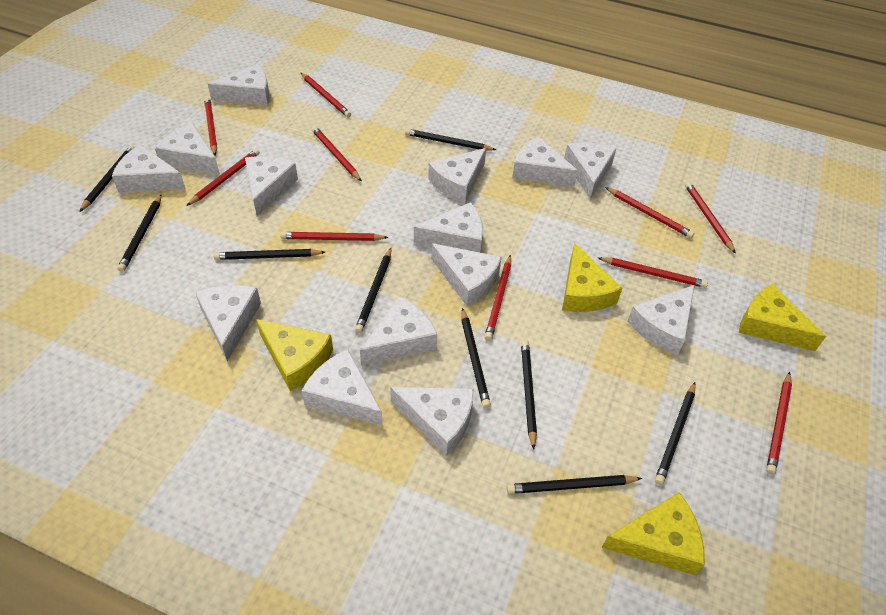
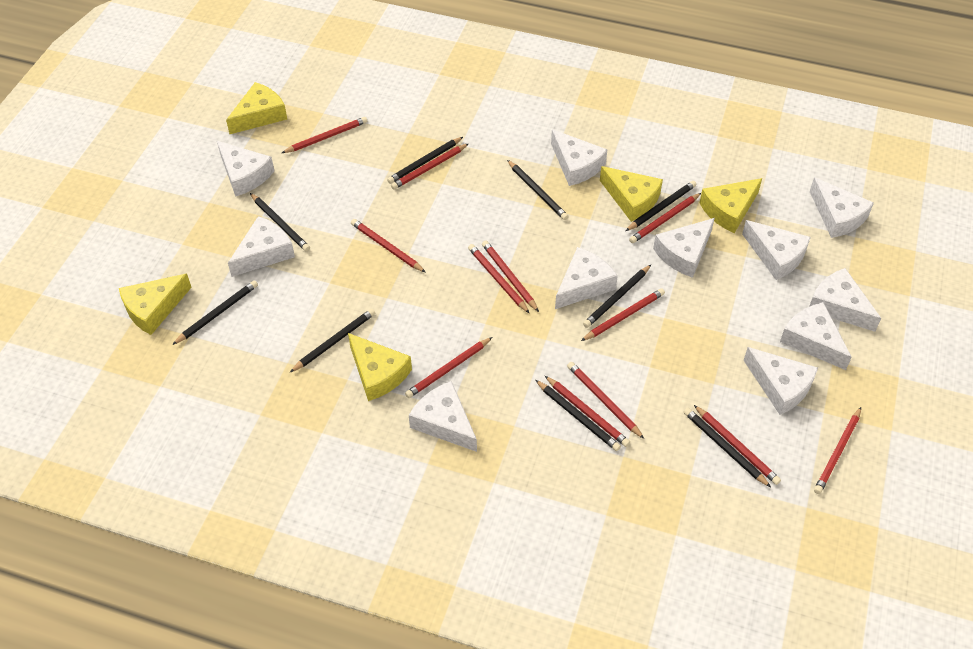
red pencil: 10 -> 12
white cheese: 14 -> 11
yellow cheese: 4 -> 5

